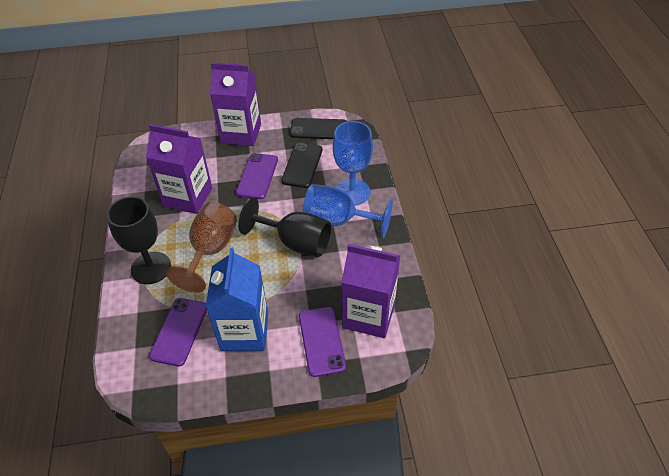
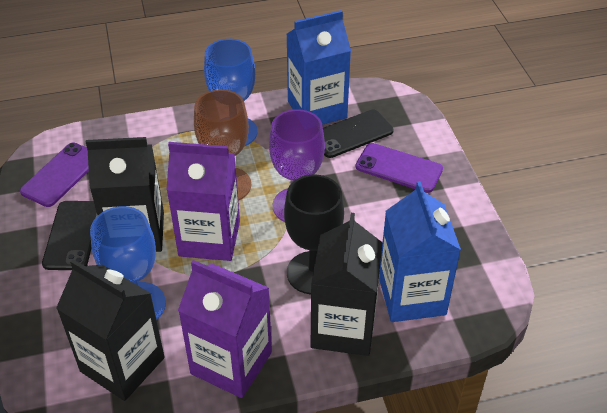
black carton: 0 -> 3
black goblet: 2 -> 1
blue carton: 1 -> 2
purple carton: 3 -> 2
purple goblet: 0 -> 1
purple phone: 3 -> 2

